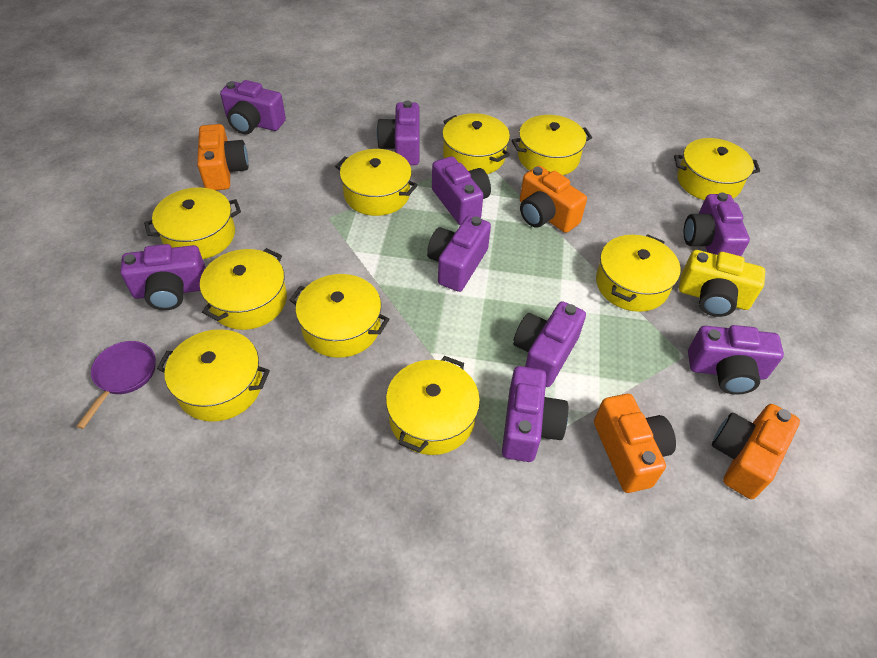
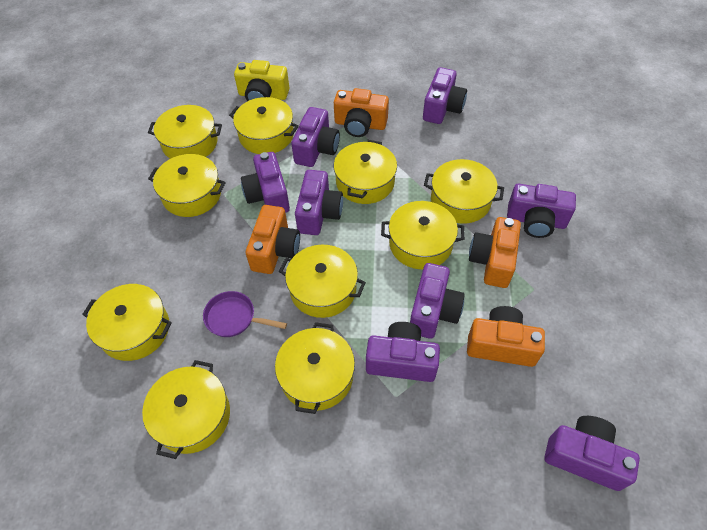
purple camera: 9 -> 8

